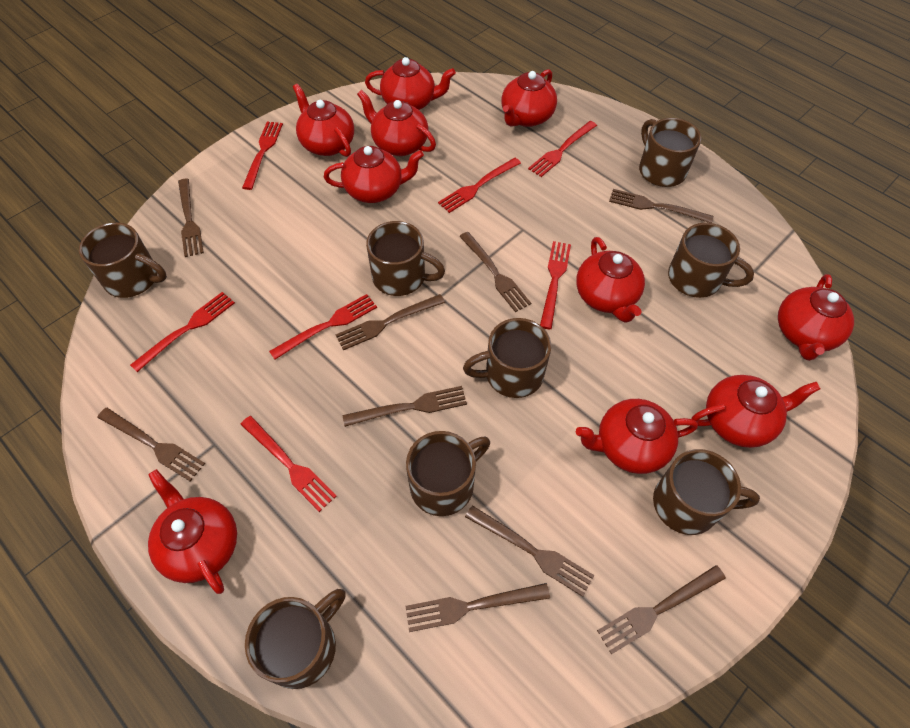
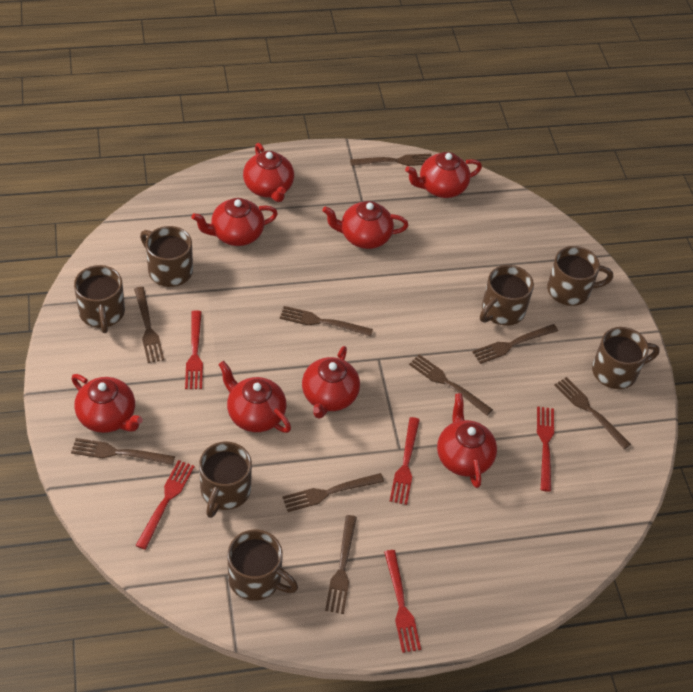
brown mug: 8 -> 7
red fork: 7 -> 5
red teapot: 10 -> 8

